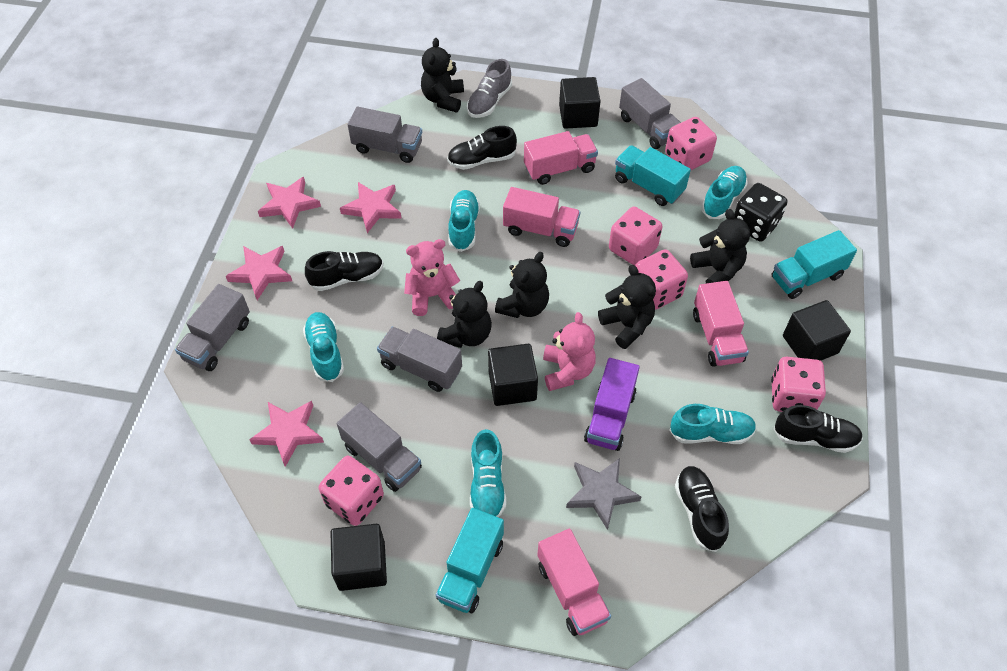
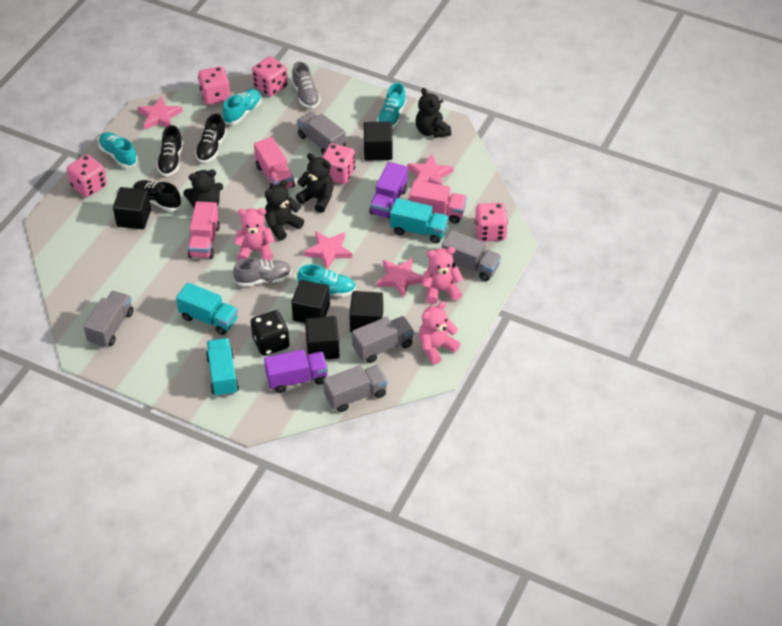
black cube: 4 -> 5
black shoe: 4 -> 3
black teddy bear: 5 -> 4
grey shoe: 1 -> 2
grey star: 1 -> 0
pink teddy bear: 2 -> 3
pink truck: 4 -> 3
purple truck: 1 -> 2
turquoise shoe: 5 -> 4

